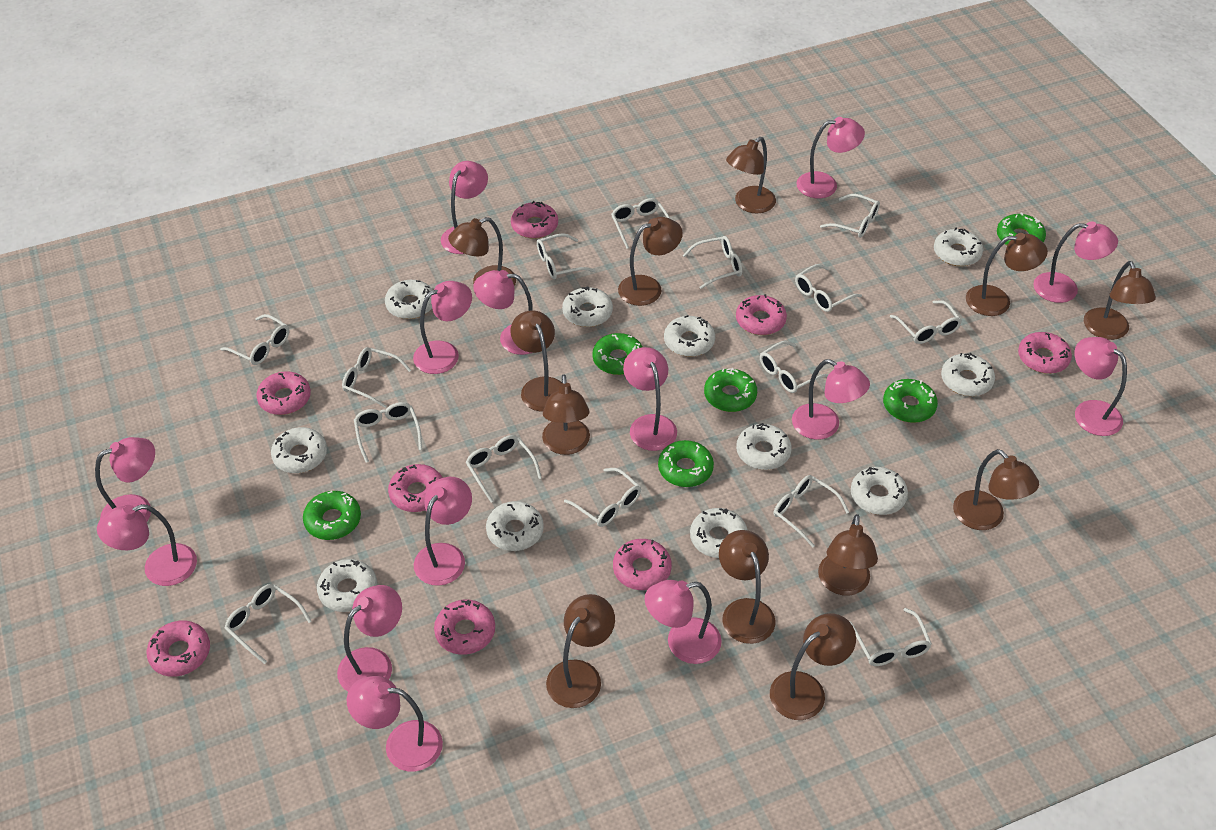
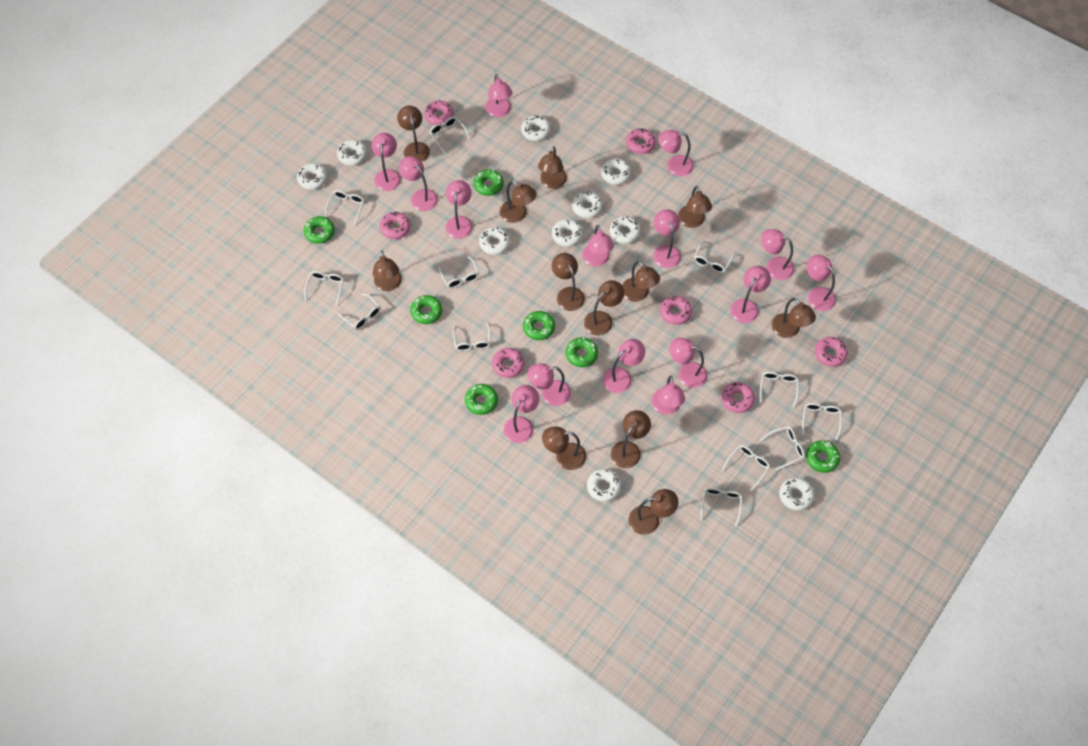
green donut: 6 -> 7
pink donut: 8 -> 7
pink lamp: 14 -> 15
white donut: 11 -> 10
white glasses: 15 -> 12

